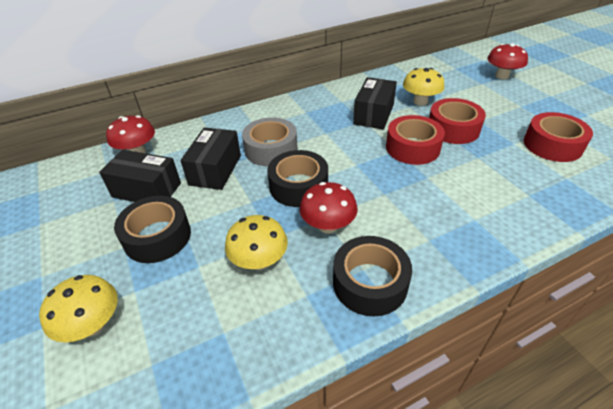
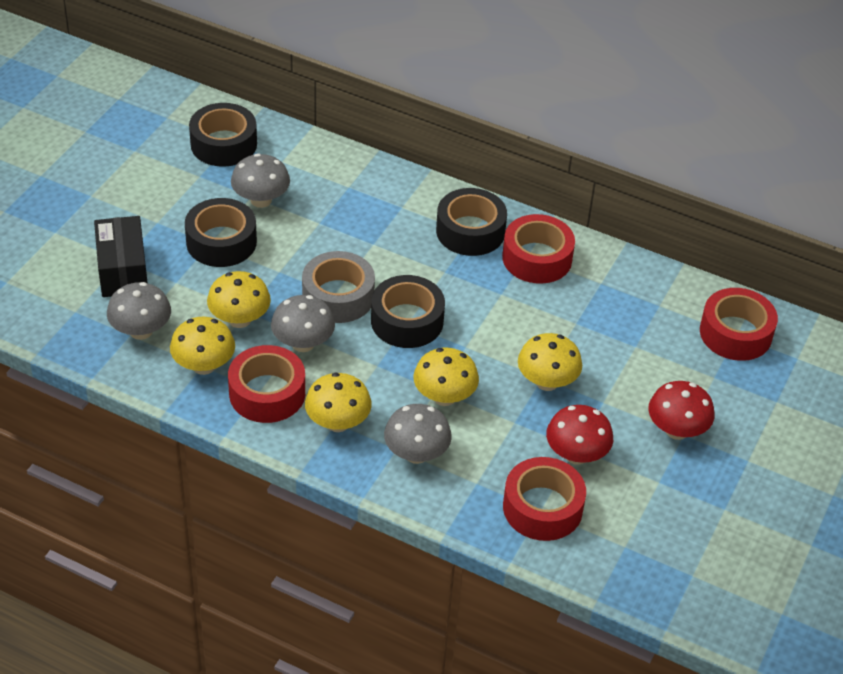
black box: 3 -> 1
black tape: 3 -> 4
grey mushroom: 0 -> 4
red mushroom: 3 -> 2
red tape: 3 -> 4
yellow mushroom: 3 -> 5

